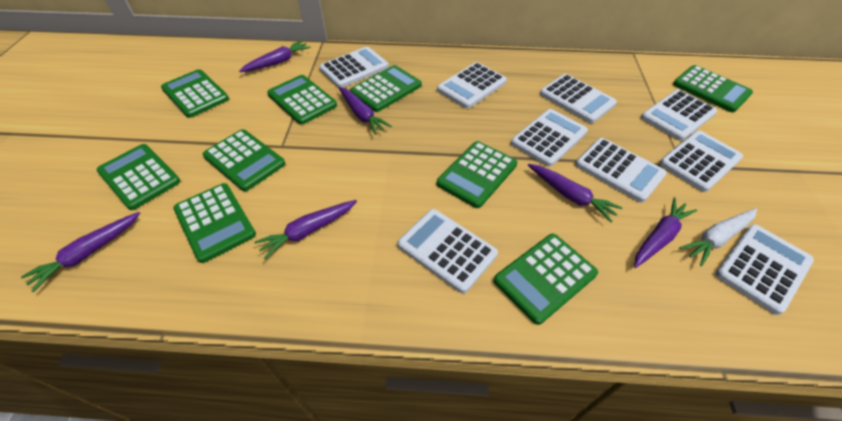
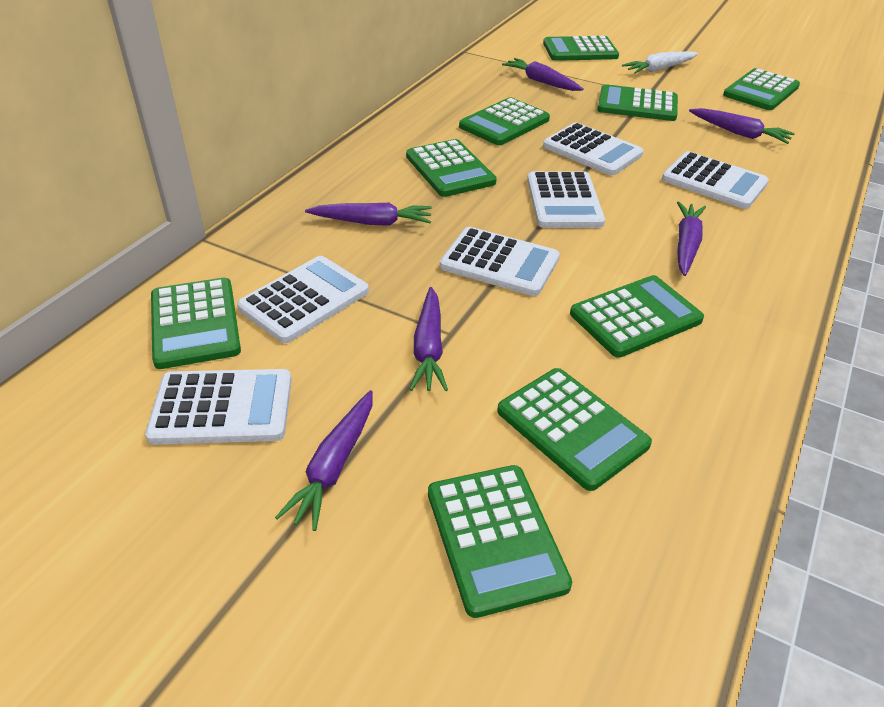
white calculator: 9 -> 6

